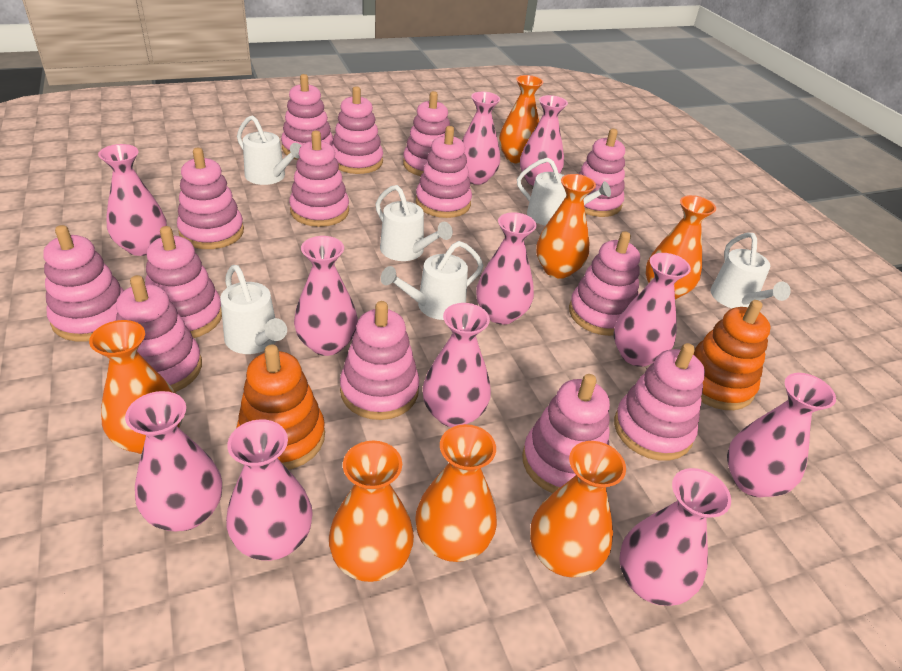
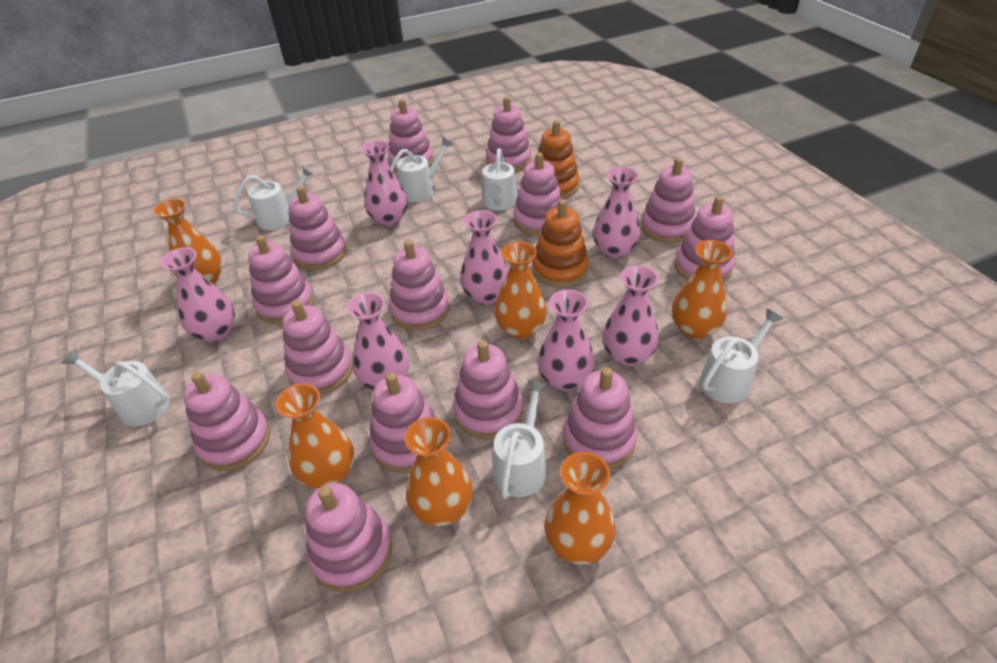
orange vase: 7 -> 6
pink vase: 11 -> 7

